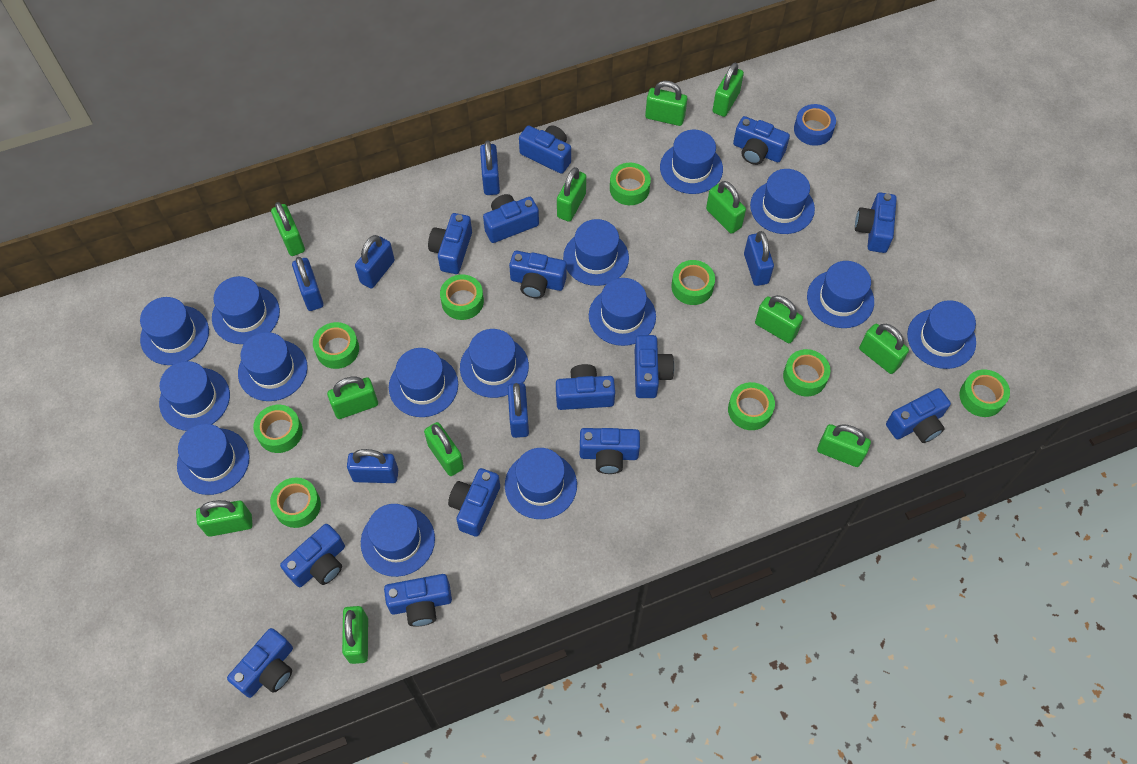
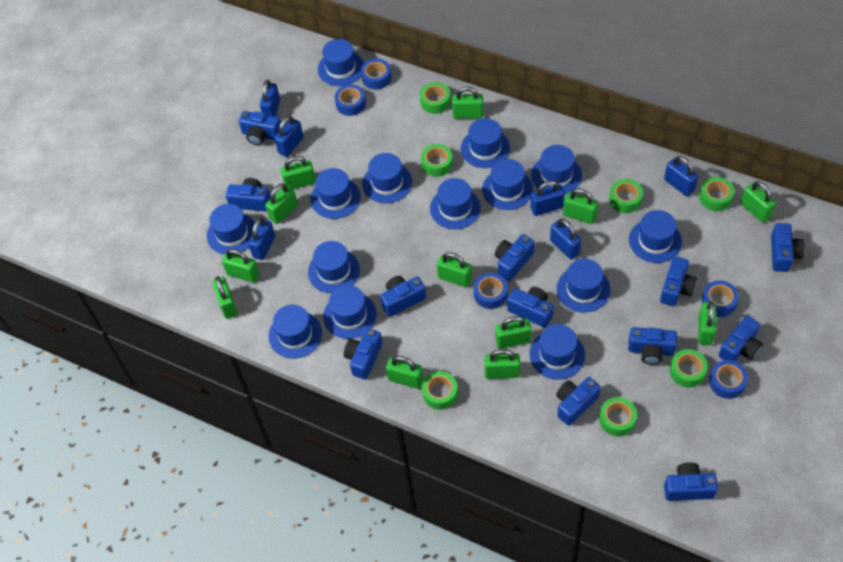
blue camera: 14 -> 12
blue hat: 15 -> 14
blue tape: 1 -> 5
green tape: 9 -> 7

